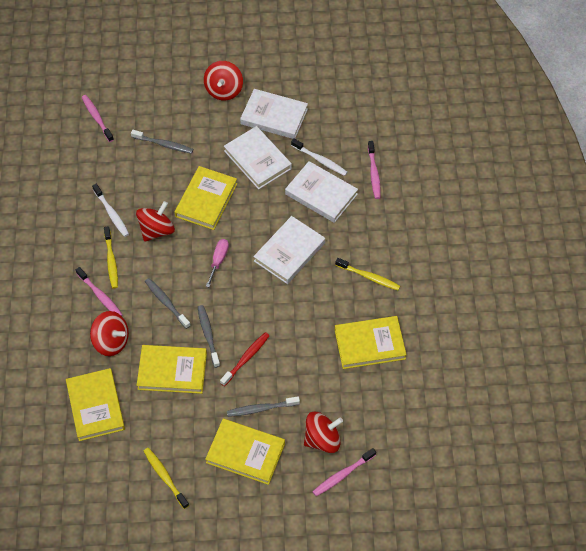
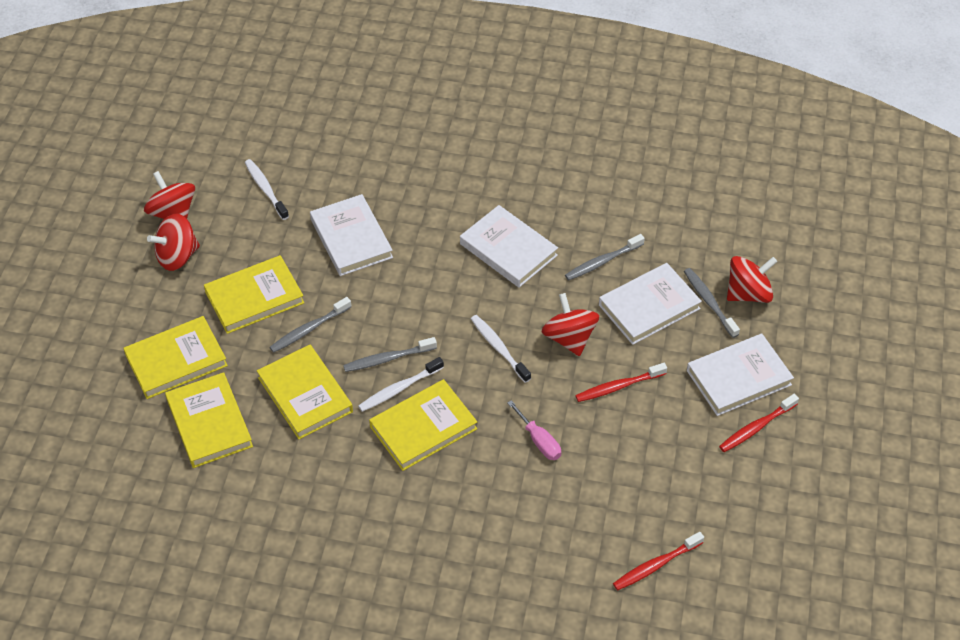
pink toothbrush: 4 -> 0
red toothbrush: 1 -> 3
white toothbrush: 2 -> 3
yellow toothbrush: 3 -> 0

